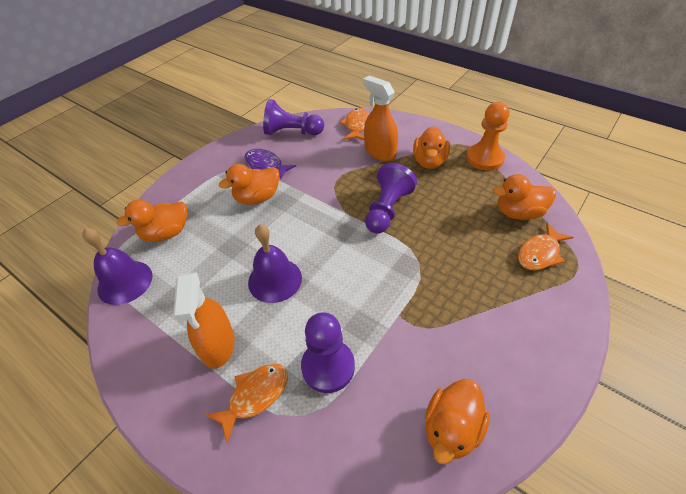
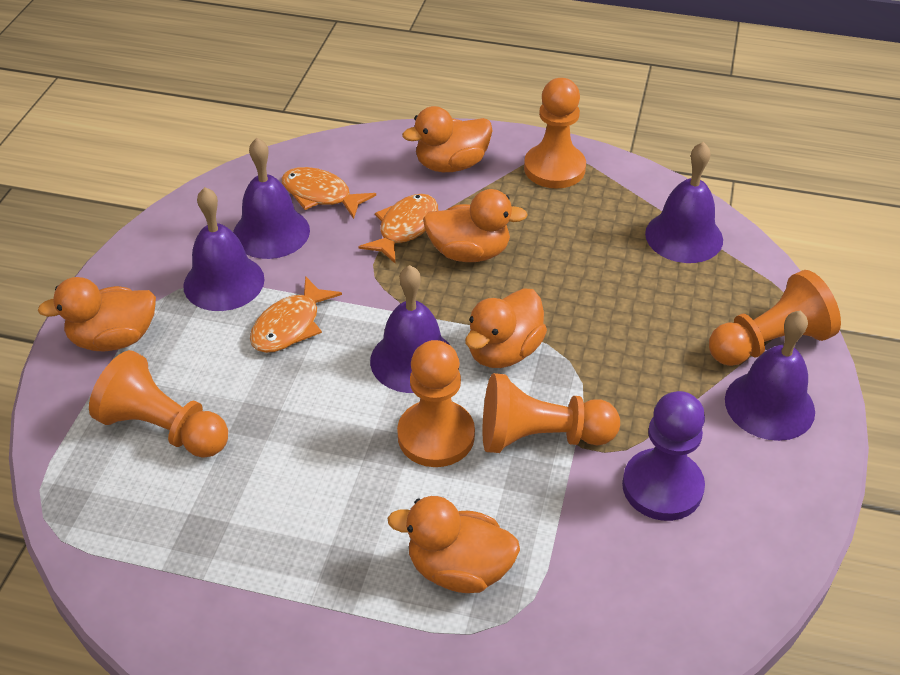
orange pawn: 1 -> 5
orange spray bottle: 2 -> 0
purple bell: 2 -> 5
purple fish: 1 -> 0
purple pawn: 3 -> 1

